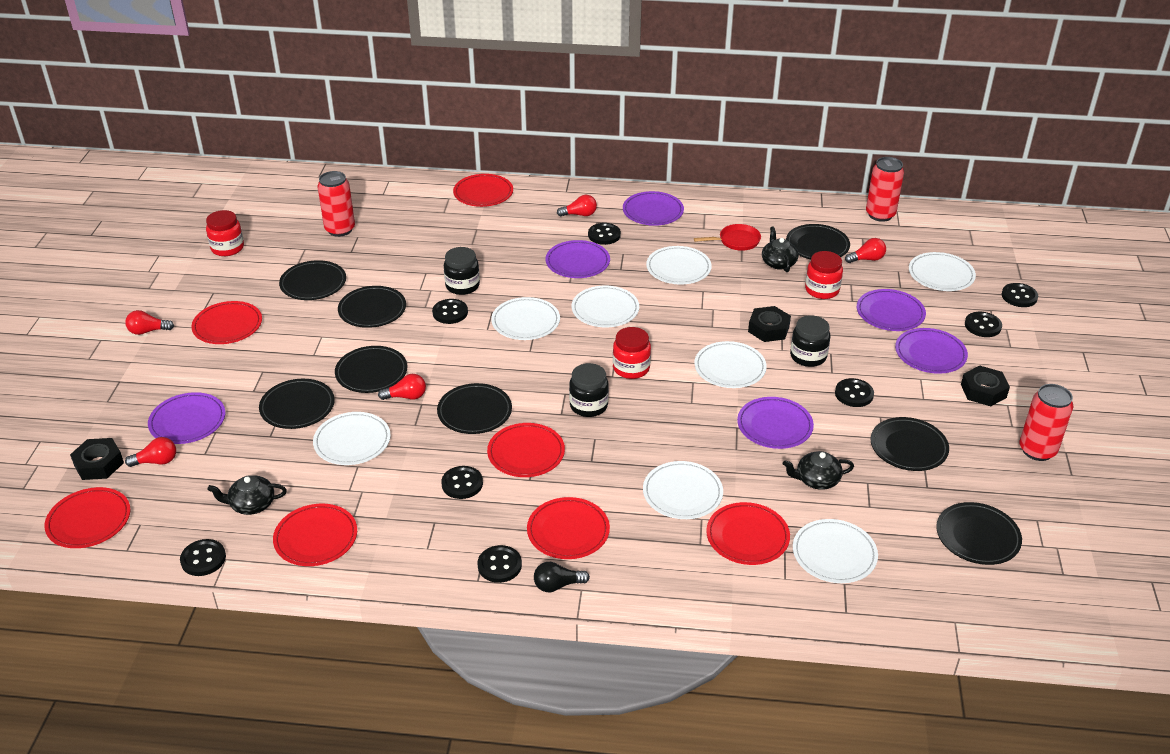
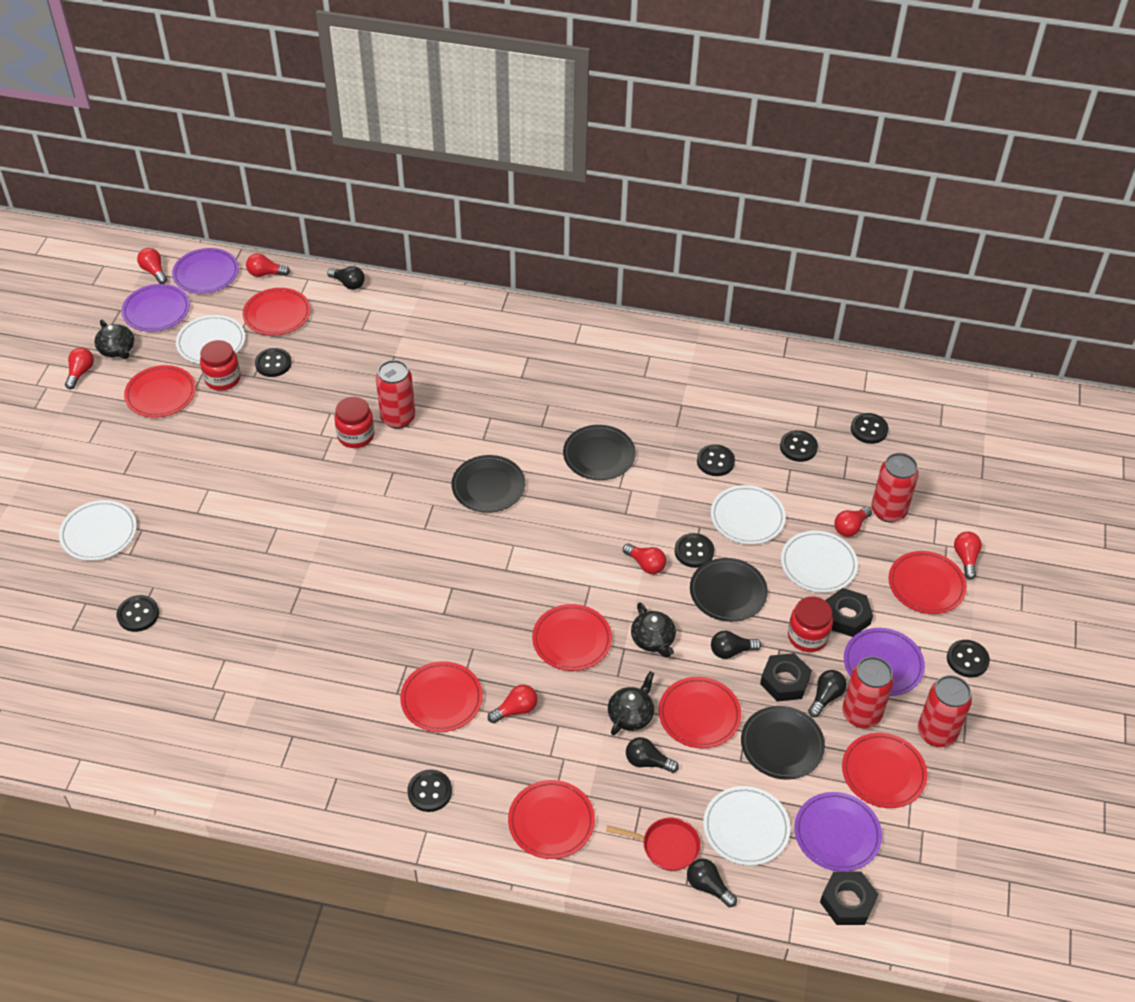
black jar: 3 -> 0
black light bulb: 1 -> 5
black plate: 8 -> 4
purple plate: 6 -> 4
red can: 3 -> 4
red light bulb: 5 -> 7
red plate: 7 -> 8
white plate: 8 -> 5

